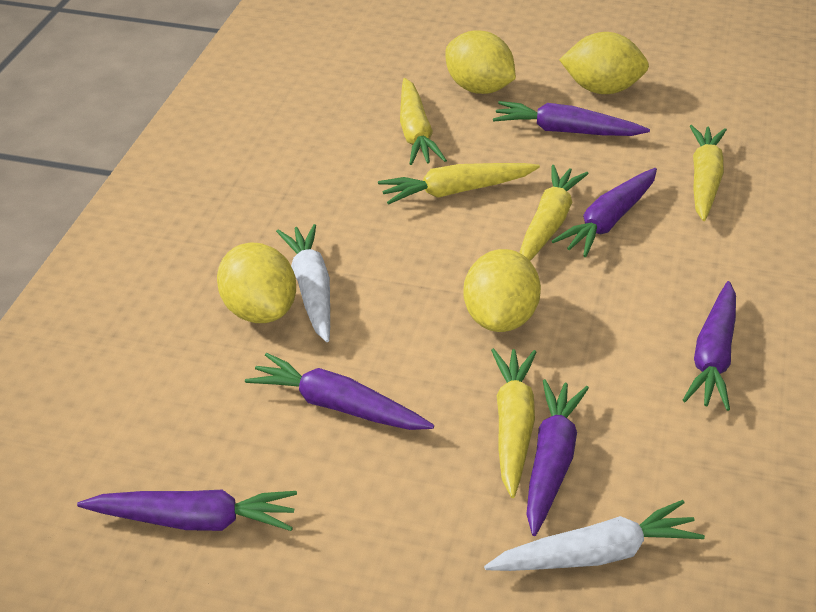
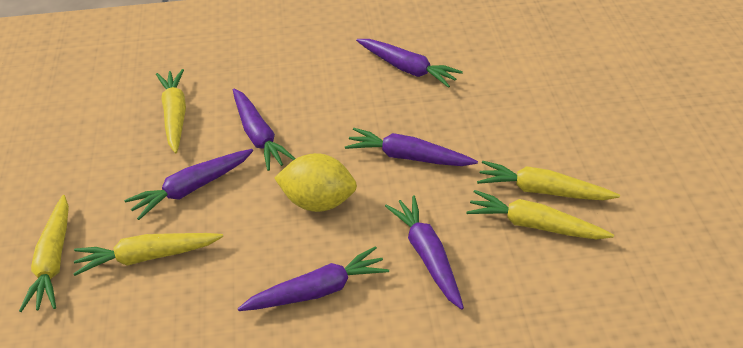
white carrot: 2 -> 0
yellow lemon: 4 -> 1

